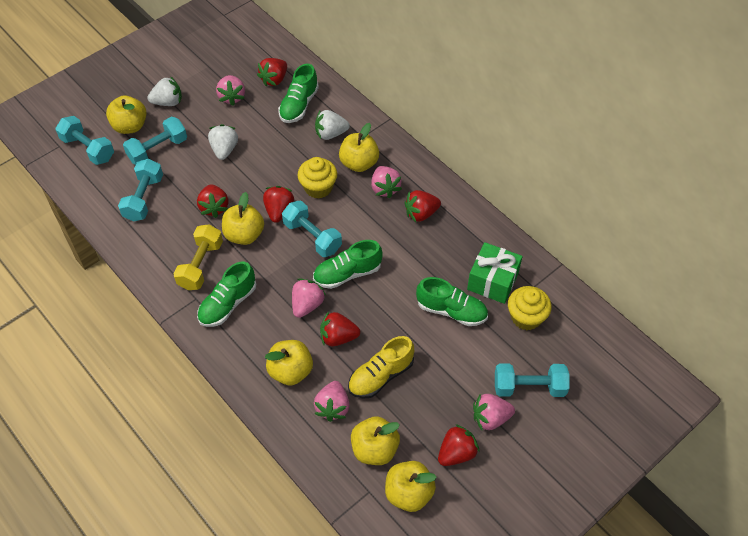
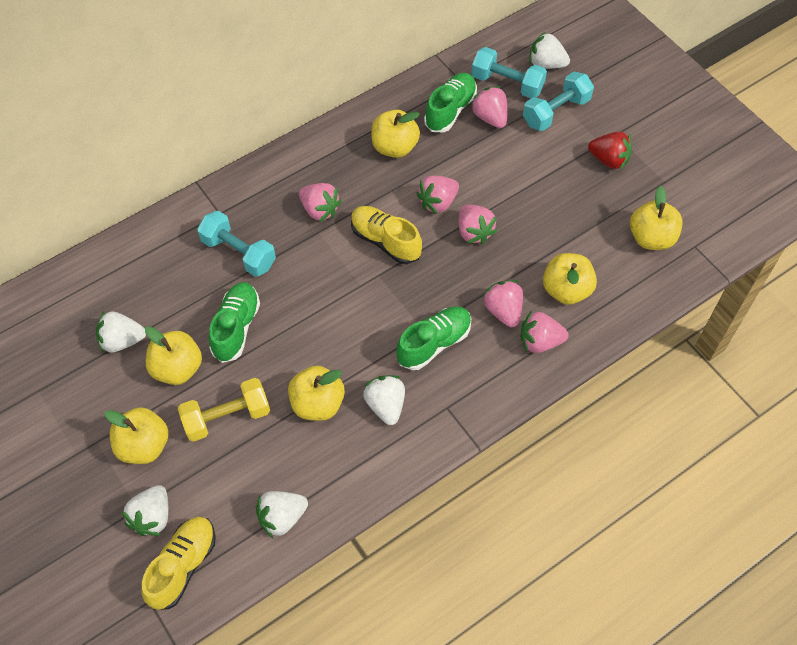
green gift: 1 -> 0
green shoe: 4 -> 3
pink strawberry: 5 -> 6
red strawberry: 6 -> 1
turquoise dumbbell: 5 -> 3
white strawberry: 3 -> 5
yellow cupcake: 2 -> 0
yellow shoe: 1 -> 2

